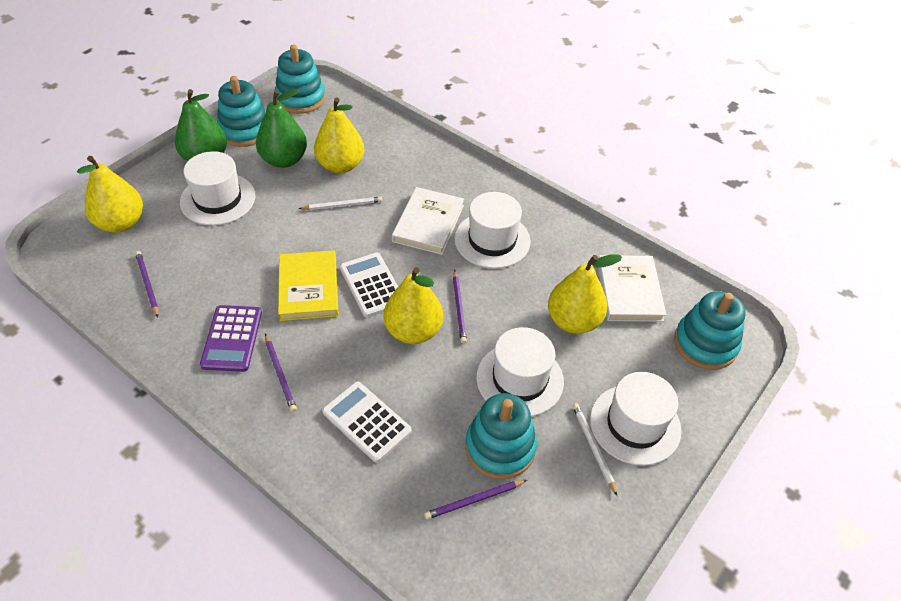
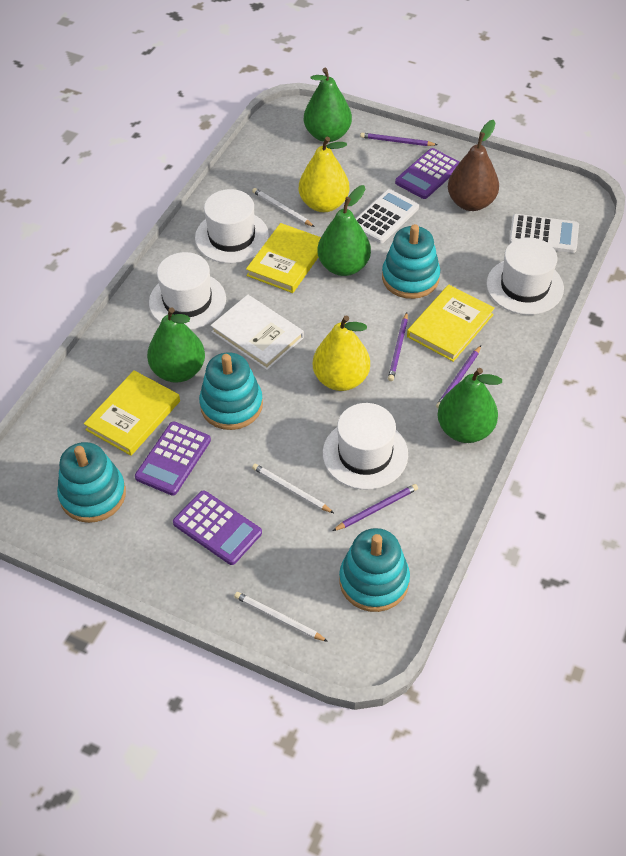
brown pear: 0 -> 1
green pear: 2 -> 4
purple calculator: 1 -> 3
white book: 2 -> 1
white pencil: 2 -> 3
yellow book: 1 -> 3
yellow pear: 4 -> 2

